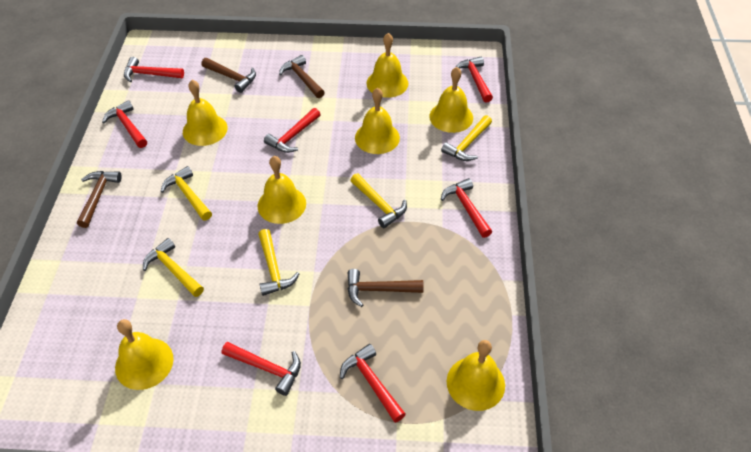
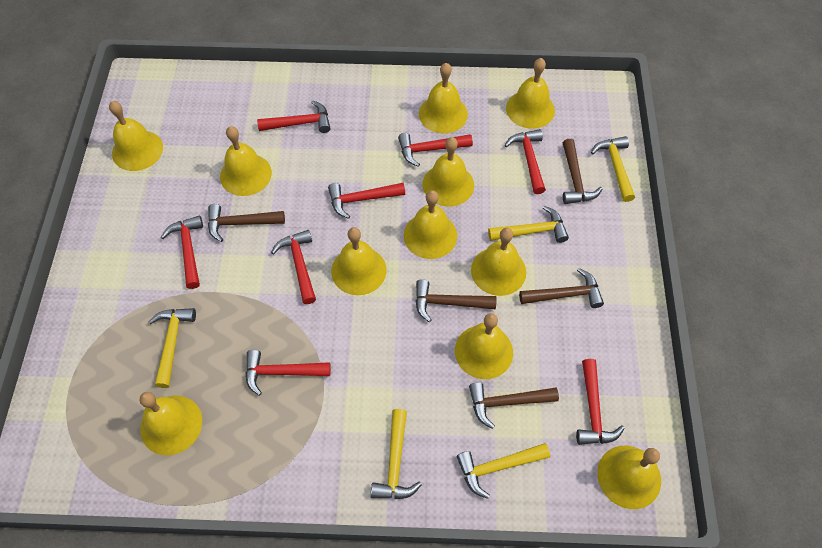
brown hammer: 4 -> 5
red hammer: 7 -> 8
yellow bell: 7 -> 11

